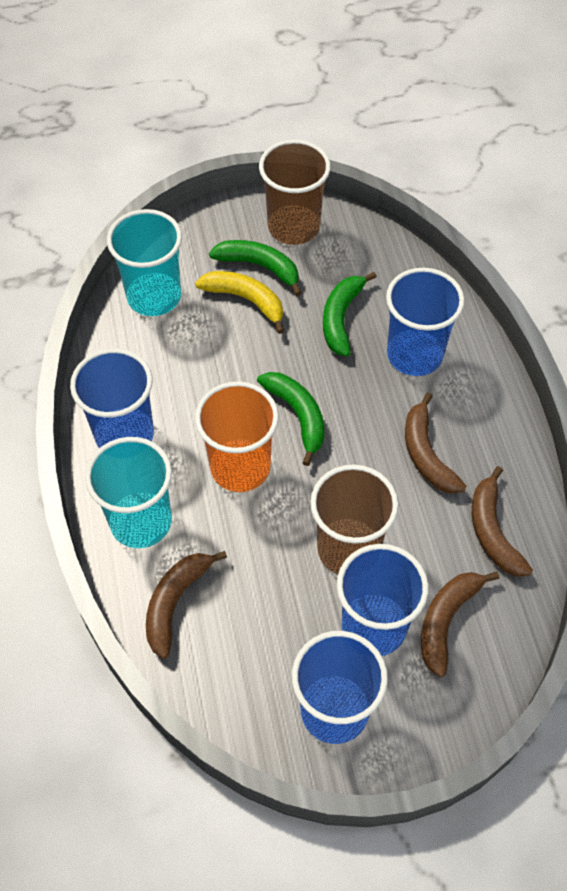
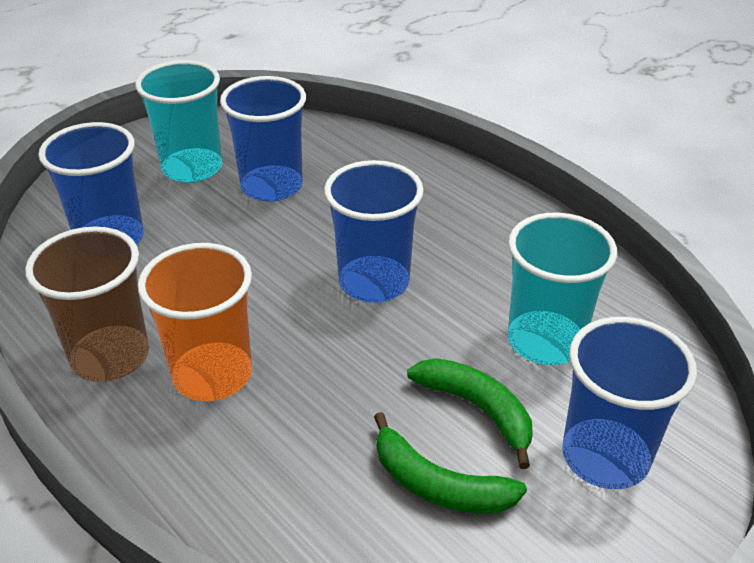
brown banana: 4 -> 0
brown cup: 2 -> 1
green banana: 3 -> 2
yellow banana: 1 -> 0

